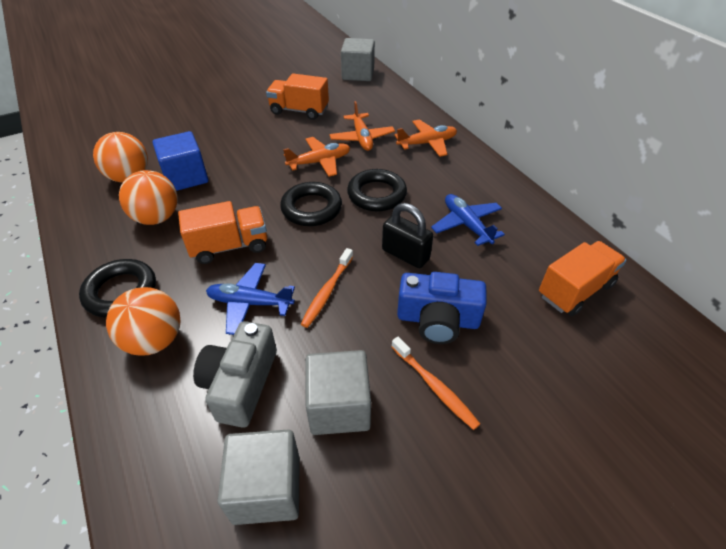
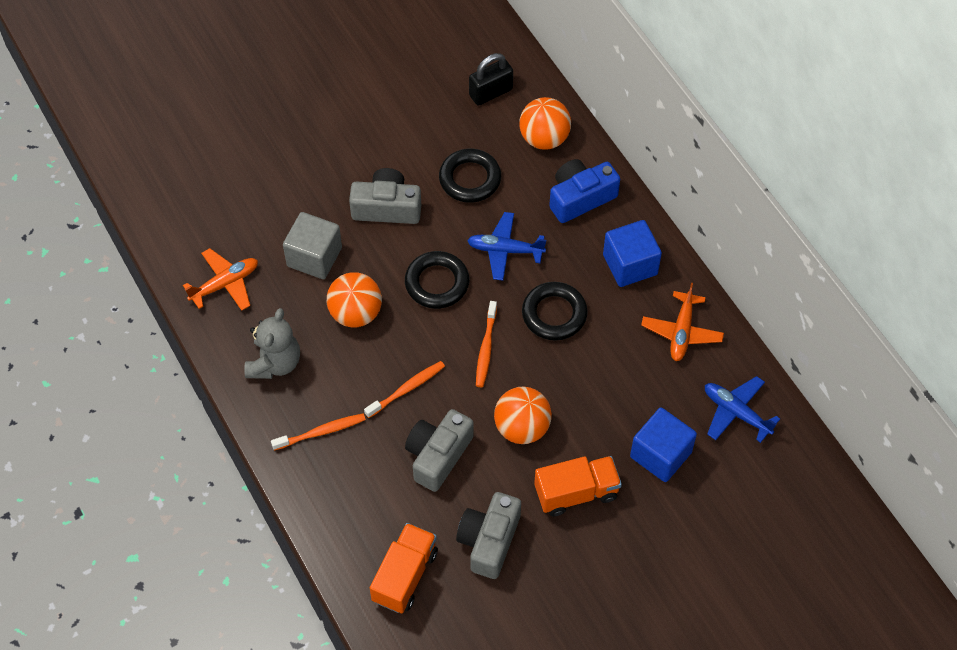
blue cube: 1 -> 2
grey camera: 1 -> 3
grey cube: 3 -> 1
grey teddy bear: 0 -> 1
orange plane: 3 -> 2
orange toothbrush: 2 -> 3
orange truck: 3 -> 2

